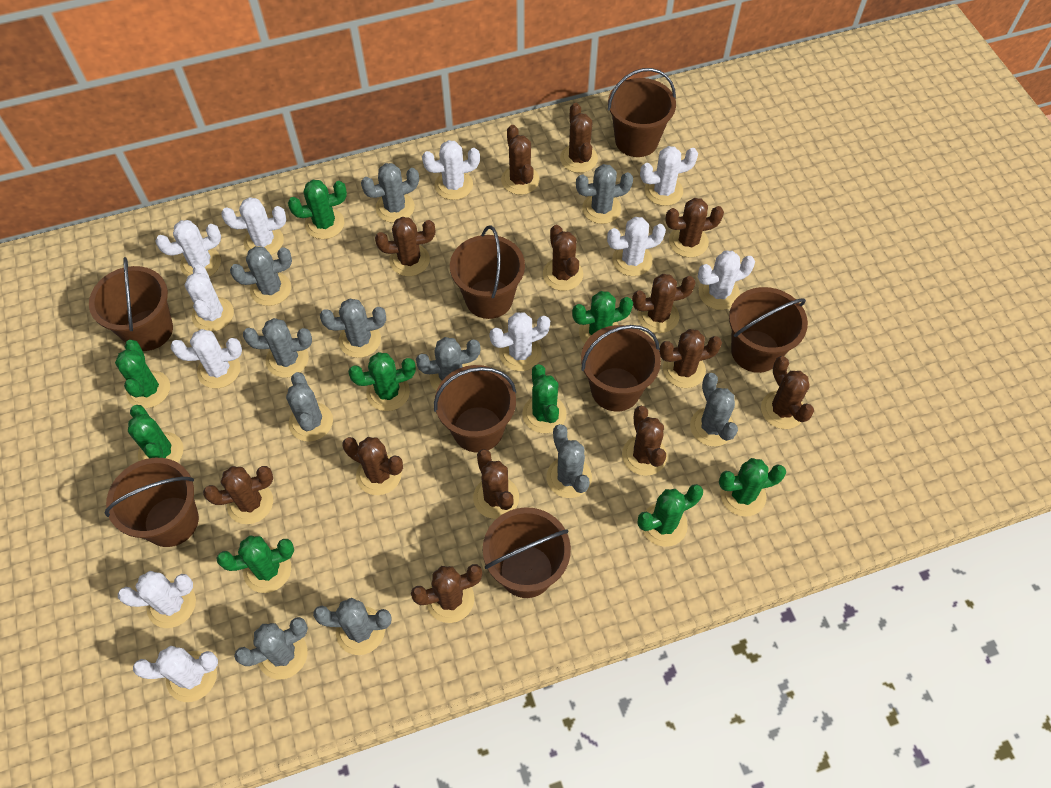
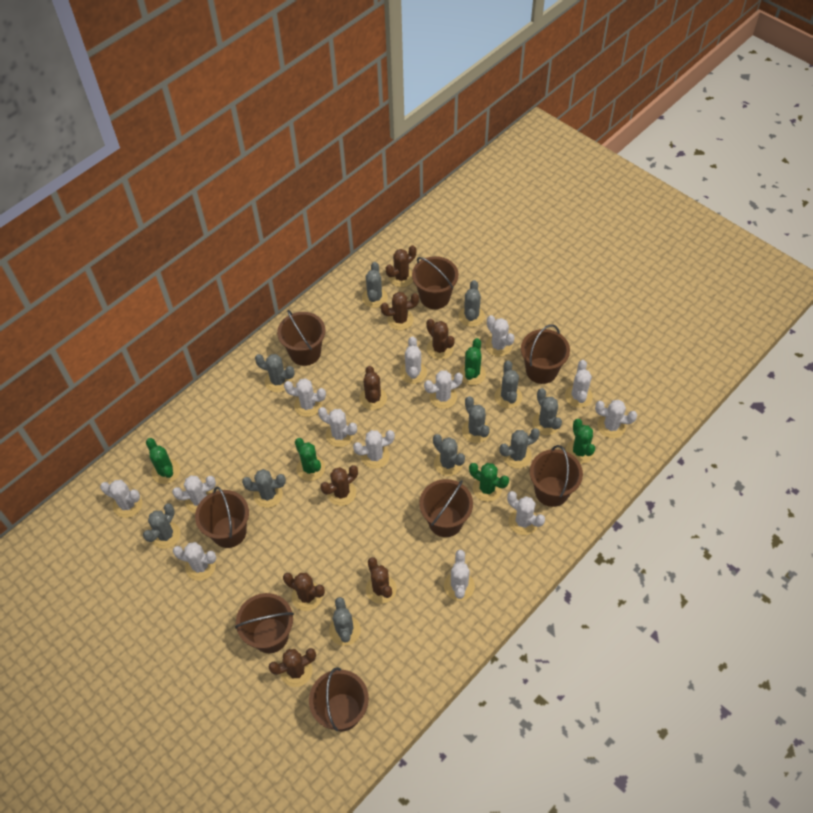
brown cactus: 13 -> 8
green cactus: 9 -> 5
white cactus: 11 -> 13

